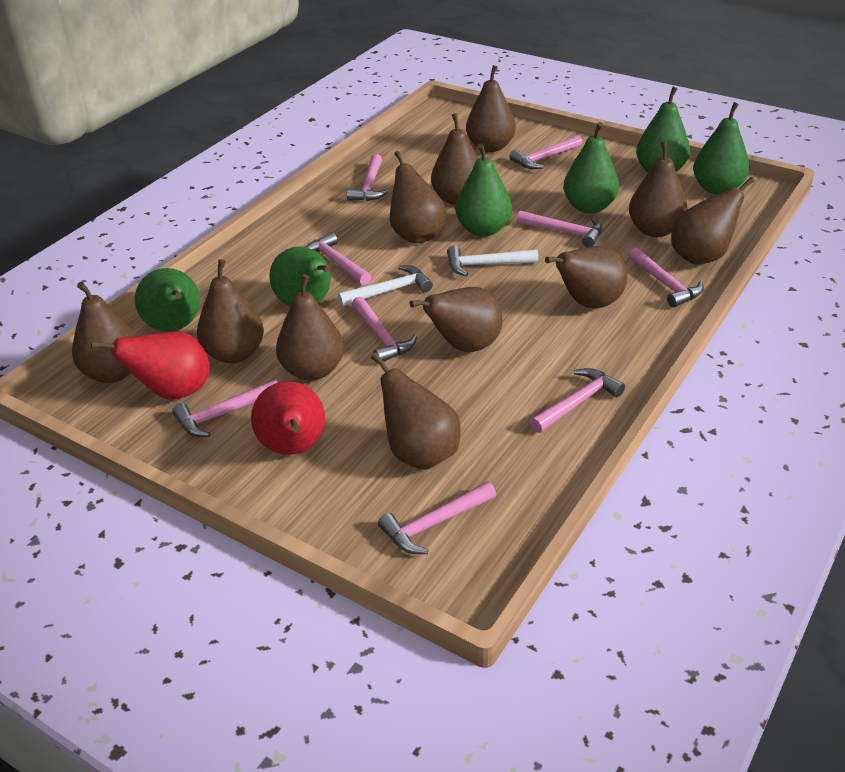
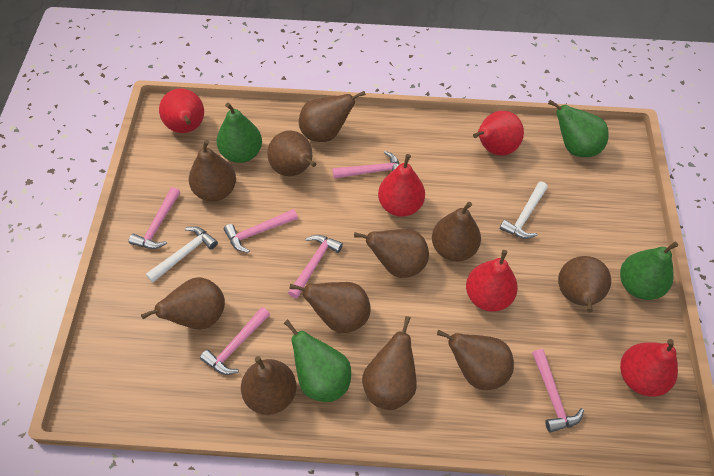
green pear: 6 -> 4
pink hammer: 9 -> 6
red pear: 2 -> 5

